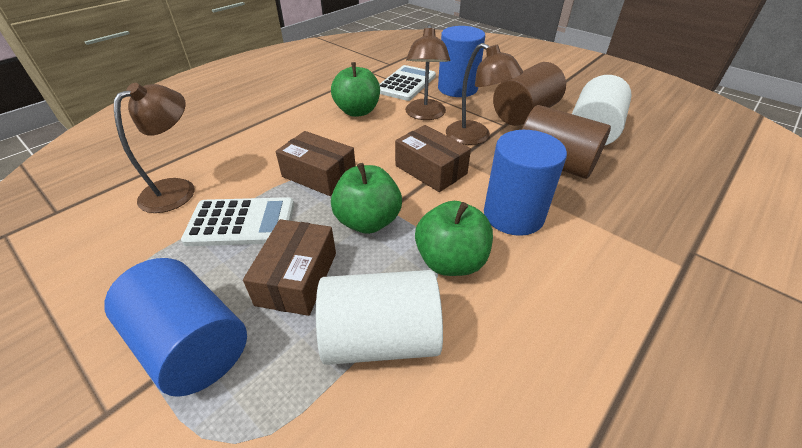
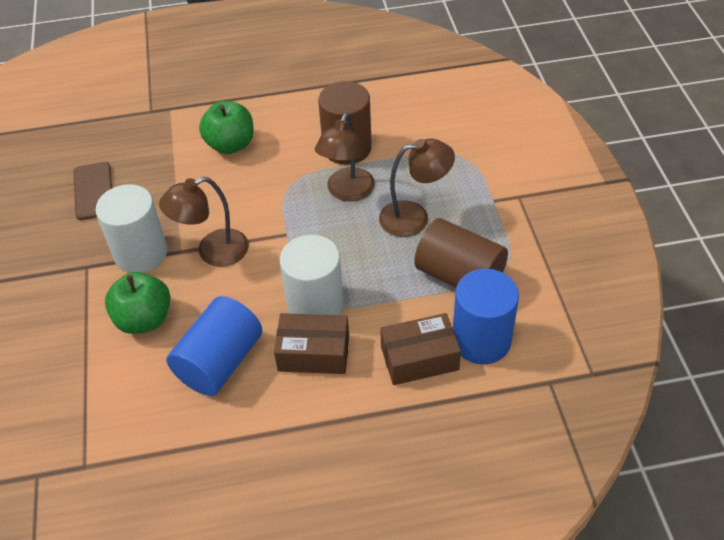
blue cylinder: 3 -> 2
brown box: 3 -> 2
brown phone: 0 -> 1
green apple: 3 -> 2
white calculator: 2 -> 0

